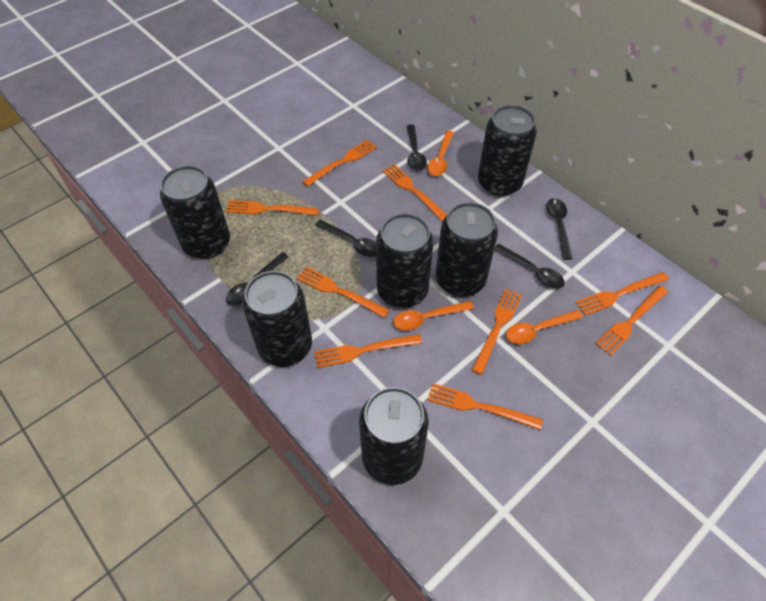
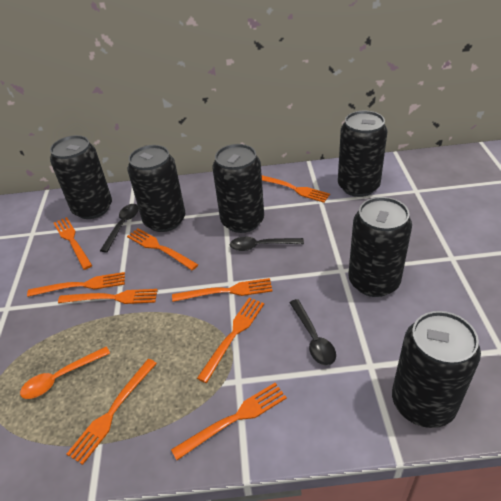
black spoon: 5 -> 3
orange spoon: 3 -> 1

